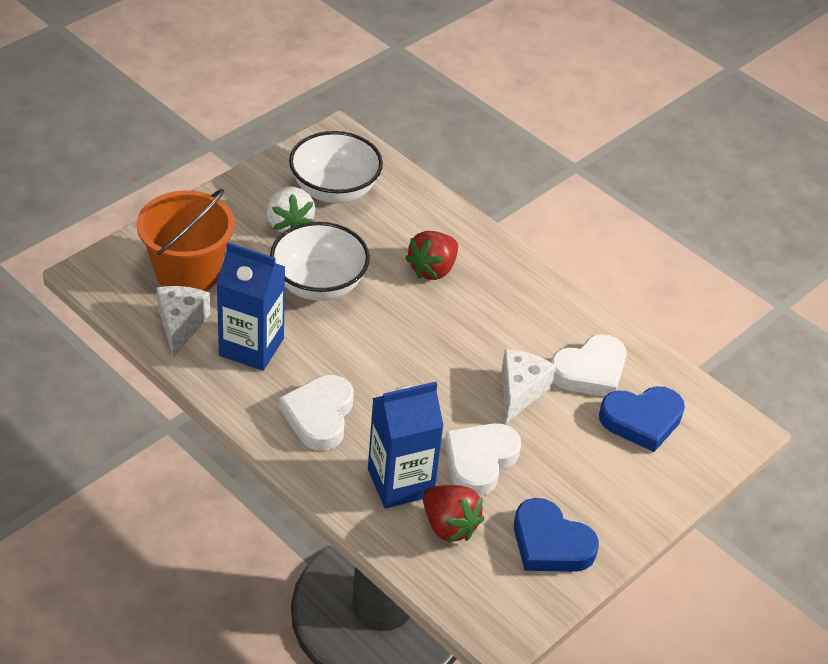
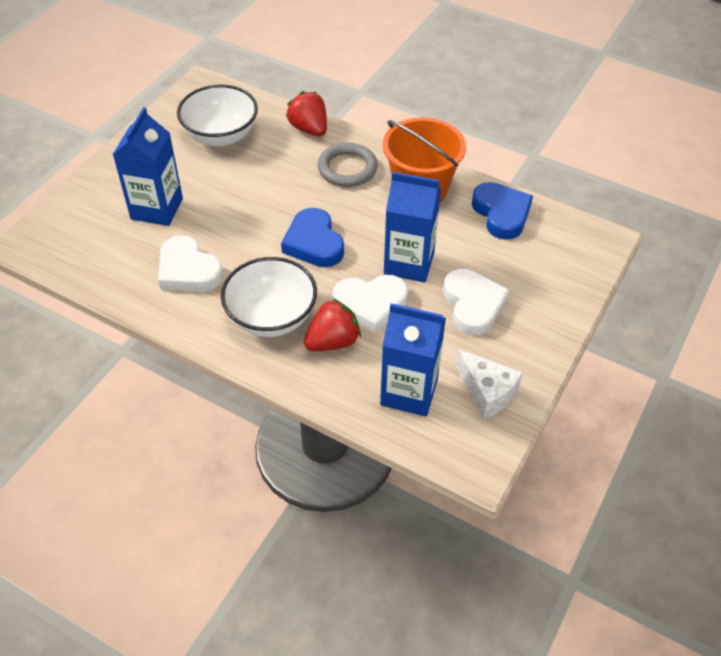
blue carton: 2 -> 3
grey ring: 0 -> 1
white cheese: 2 -> 1
white strawberry: 1 -> 0

